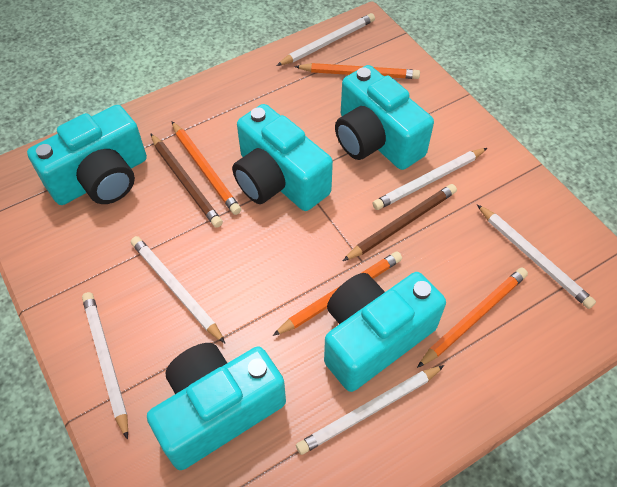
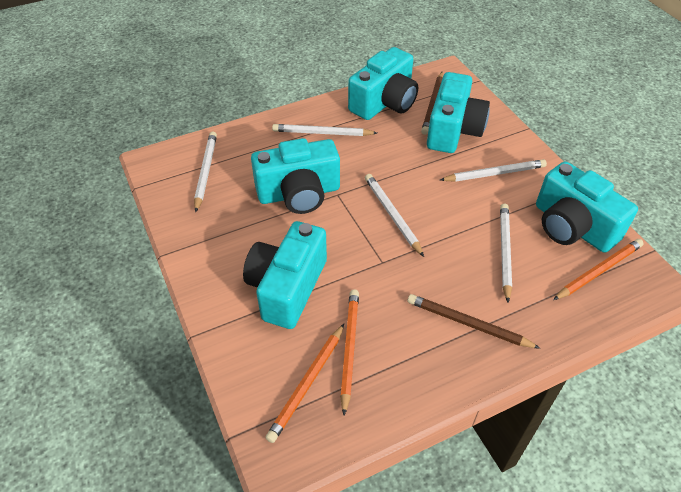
orange pencil: 4 -> 3
white pencil: 6 -> 5

